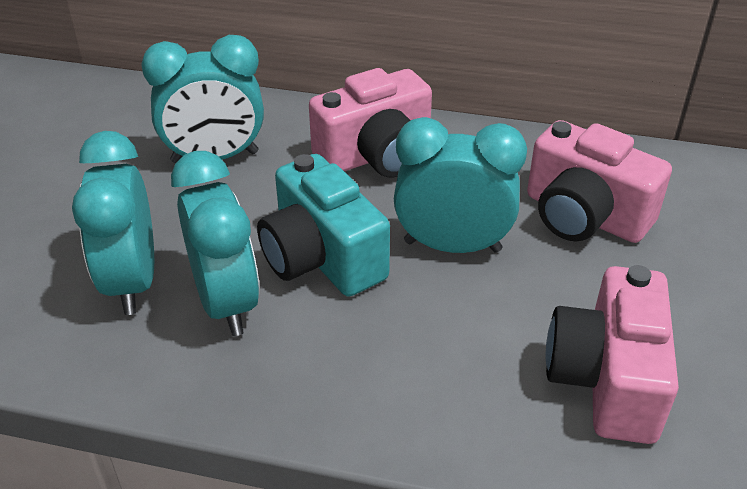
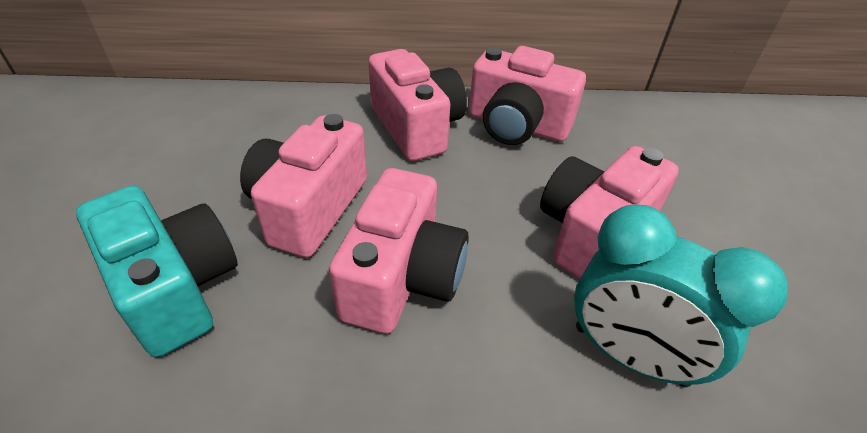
pink camera: 3 -> 5
turquoise clock: 4 -> 1

